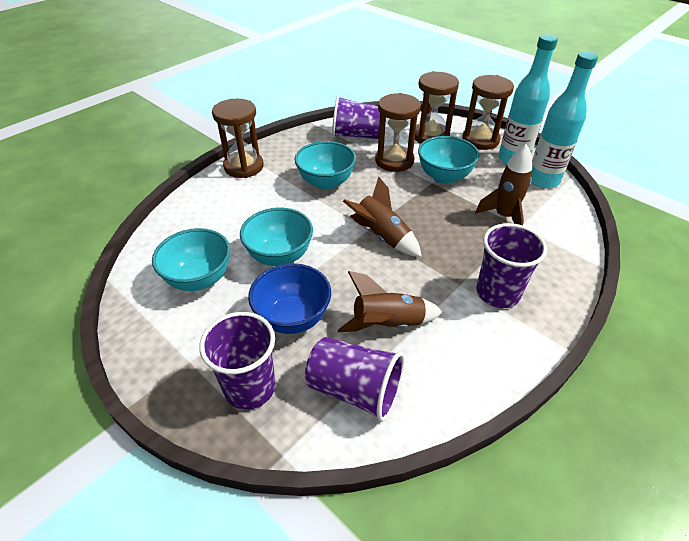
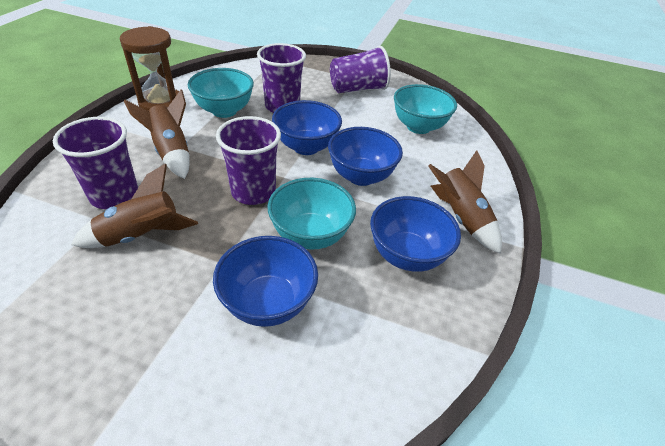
blue bowl: 1 -> 4
brown hourglass: 4 -> 1
turquoise bottle: 2 -> 0
turquoise bowl: 4 -> 3

